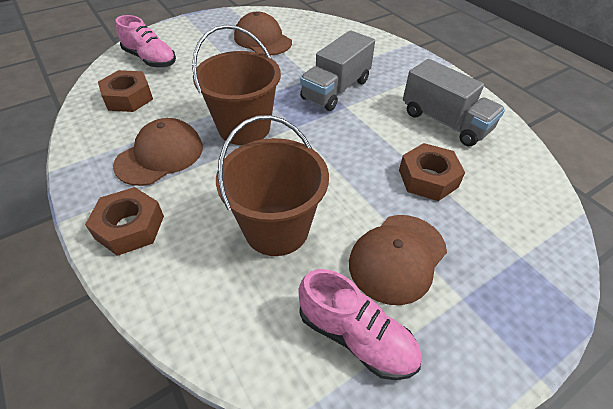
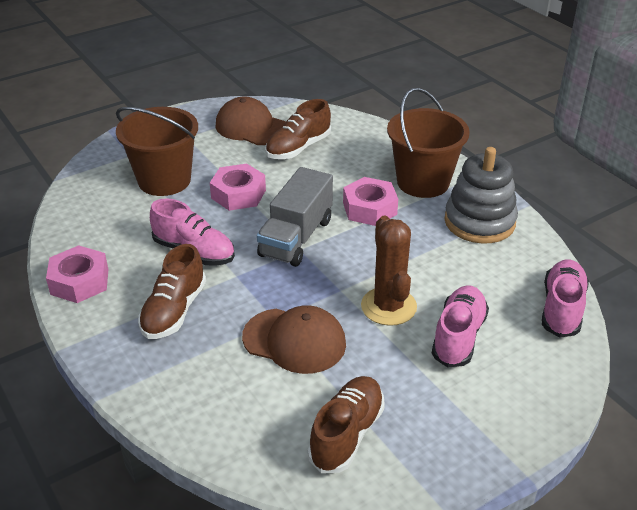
brown cactus: 0 -> 1
brown cap: 3 -> 2
brown nut: 3 -> 0
brown shoe: 0 -> 3
grey stacking toy: 0 -> 1
grey truck: 2 -> 1
pink nut: 0 -> 3
pink shoe: 2 -> 3

